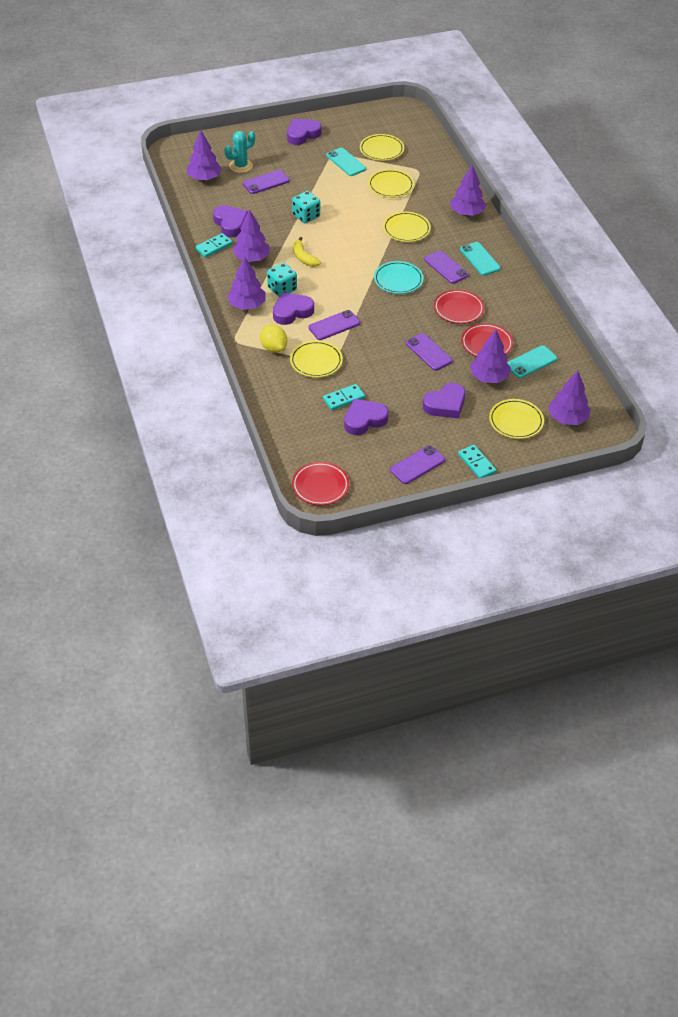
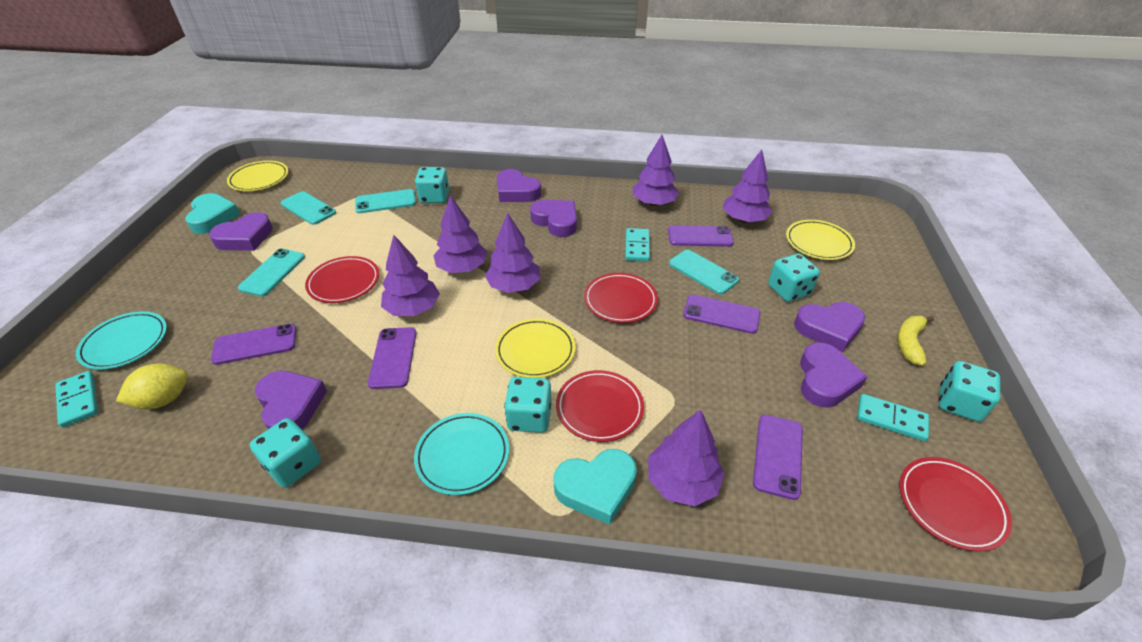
purple heart: 5 -> 6
red plate: 3 -> 4
turquoise cactus: 1 -> 0
turquoise dice: 2 -> 5
turquoise heart: 0 -> 2
turquoise phone: 3 -> 4
turquoise plate: 1 -> 2
yellow plate: 5 -> 3

